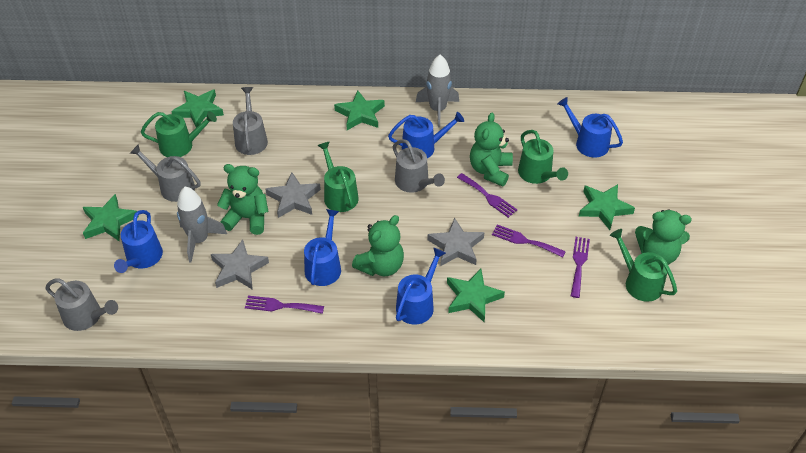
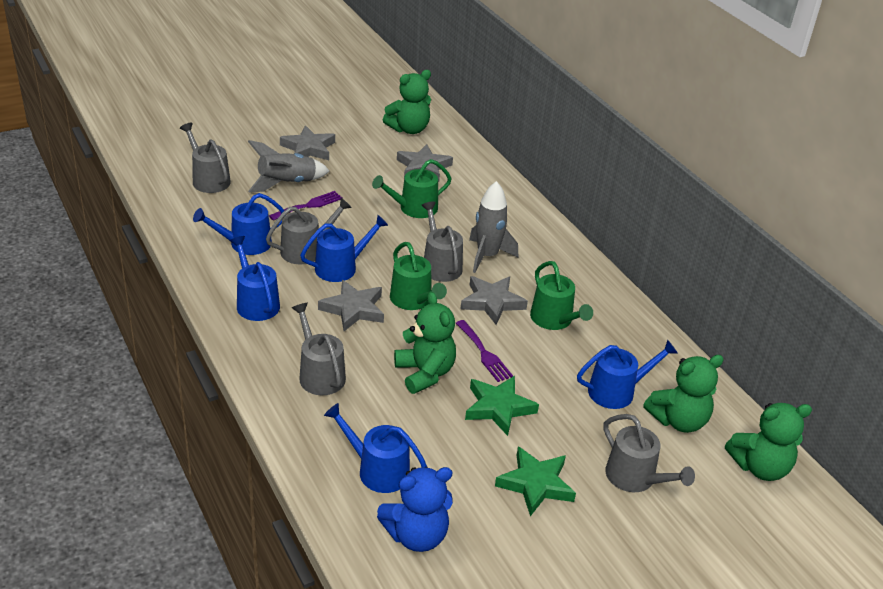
blue teddy bear: 0 -> 1
green star: 5 -> 2
green watering can: 4 -> 3
grey star: 3 -> 4
grey watering can: 4 -> 5
purple fork: 4 -> 2

